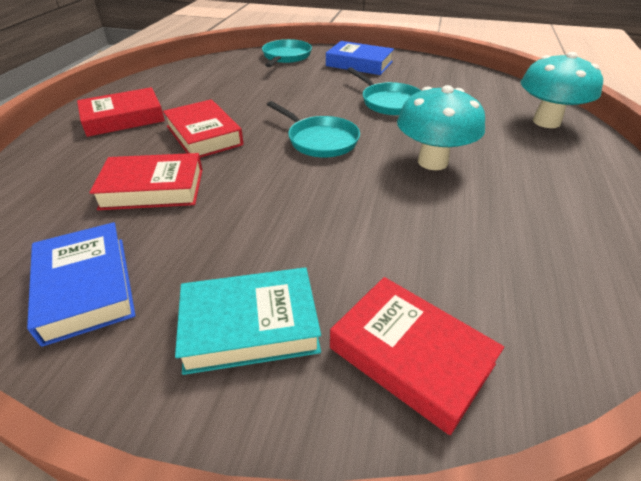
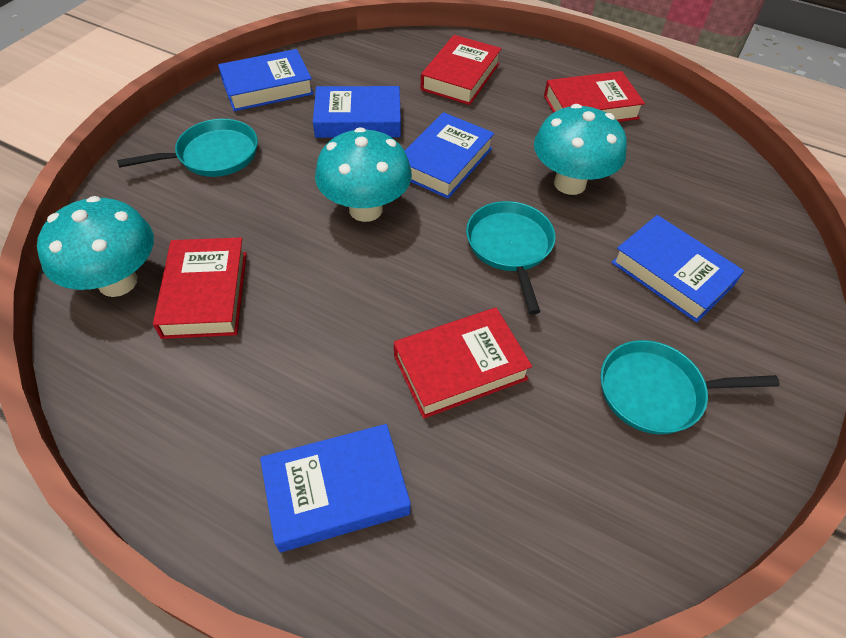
blue book: 2 -> 5
turquoise book: 1 -> 0
turquoise mushroom: 2 -> 3

